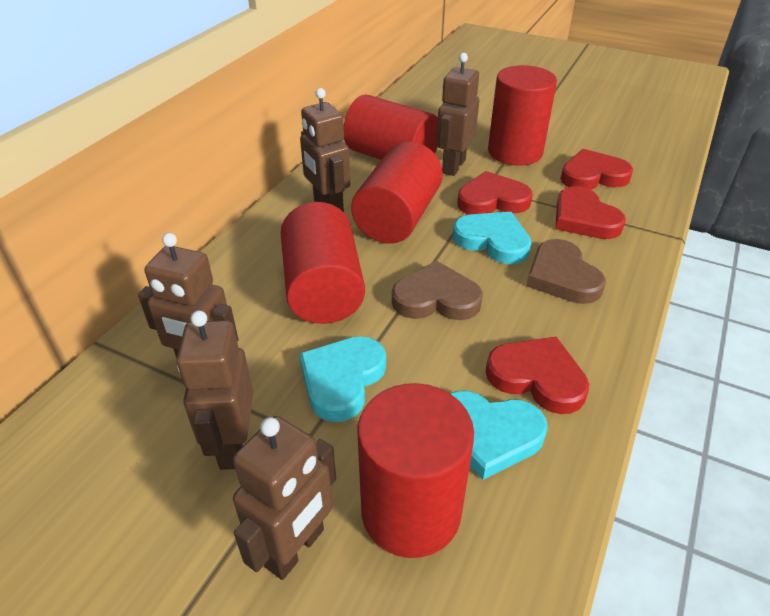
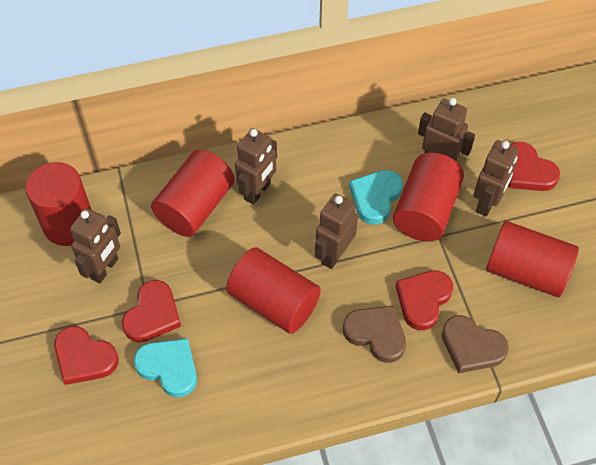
turquoise heart: 3 -> 2

